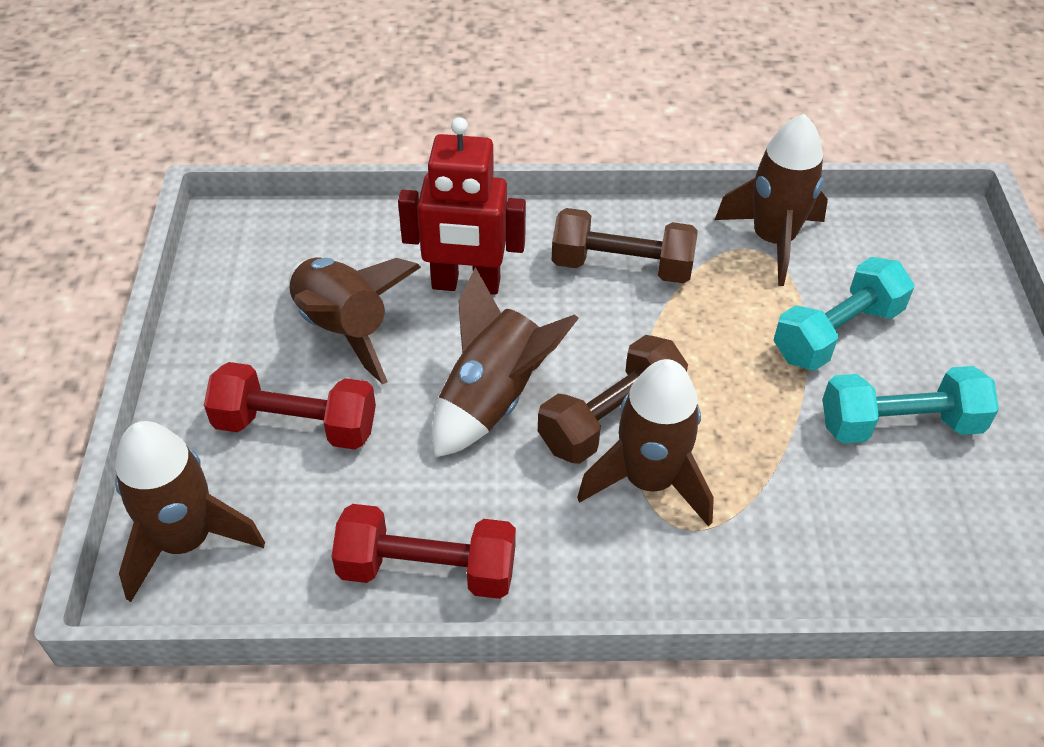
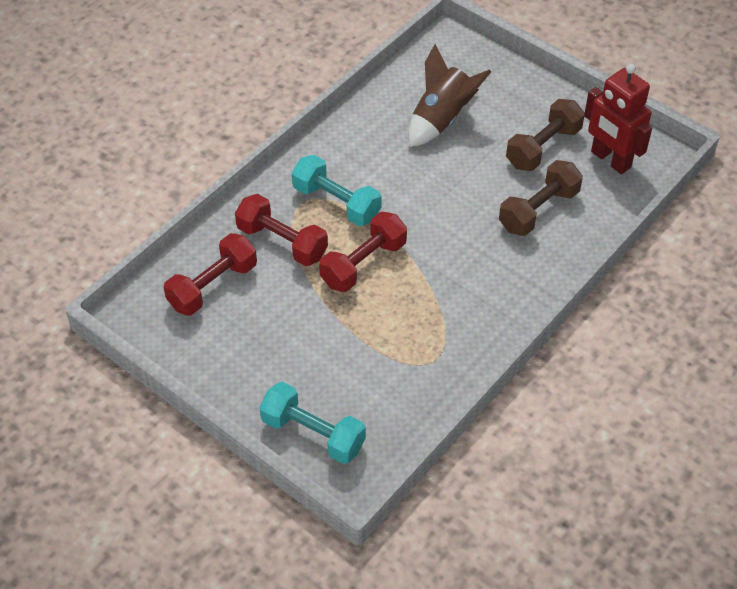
brown rocket: 5 -> 1
red dumbbell: 2 -> 3

